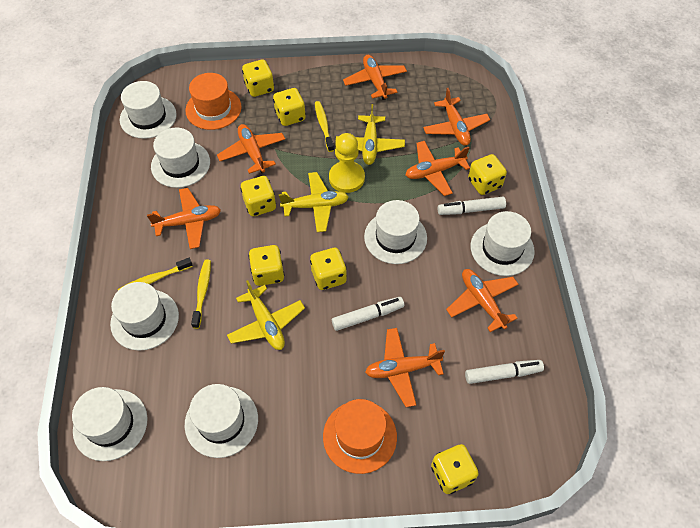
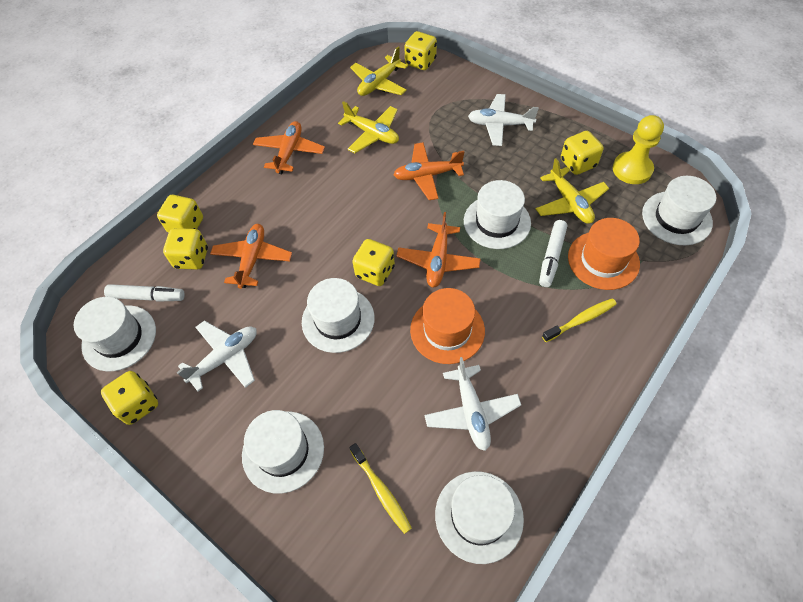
orange plane: 7 -> 4
white hat: 7 -> 6
white marker: 3 -> 2
white plane: 0 -> 3
yellow dice: 7 -> 6
yellow toothbrush: 3 -> 2

